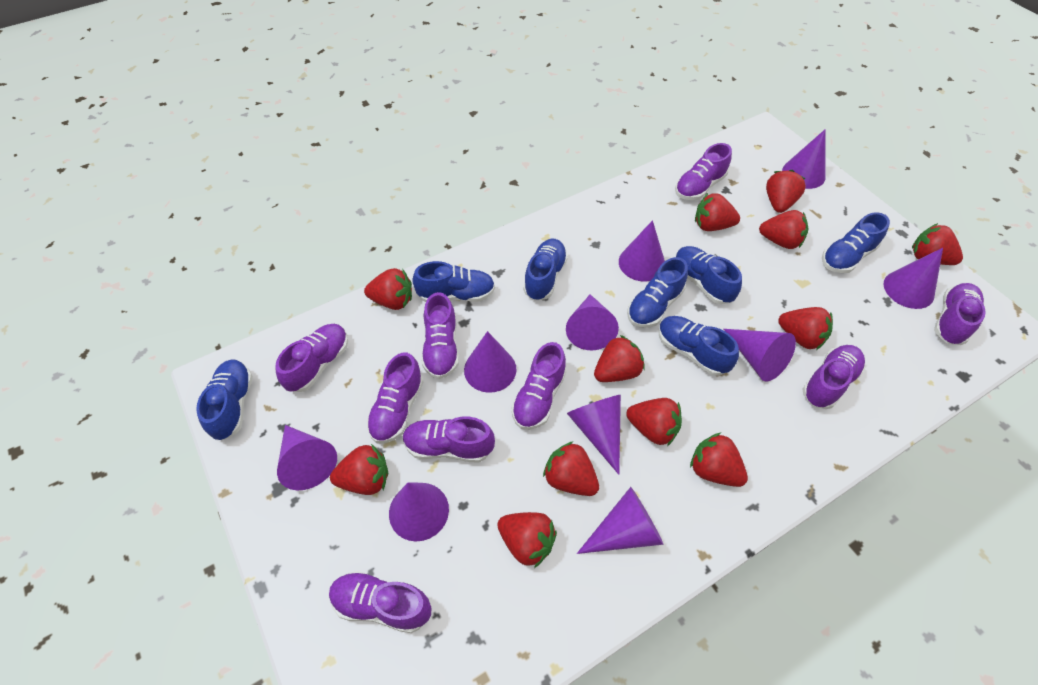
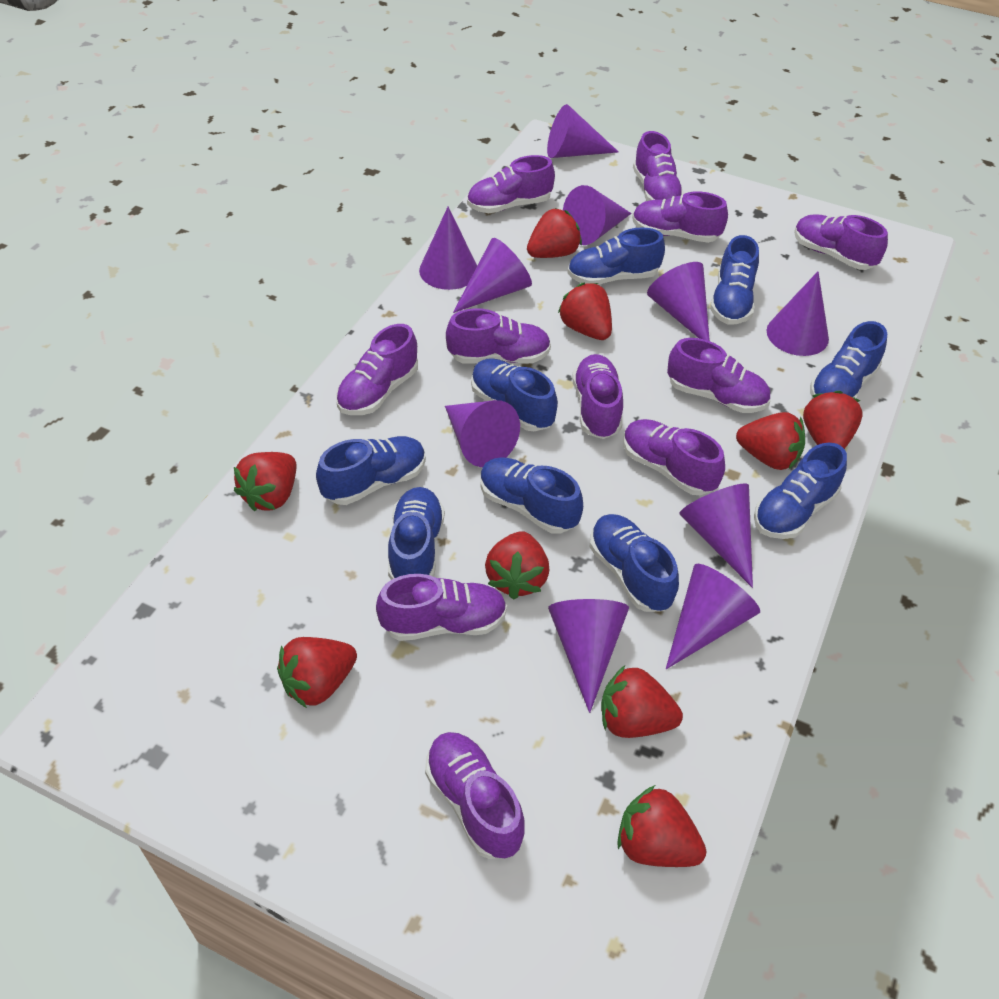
blue shoe: 7 -> 9
purple shoe: 9 -> 11
red strawberry: 12 -> 9

